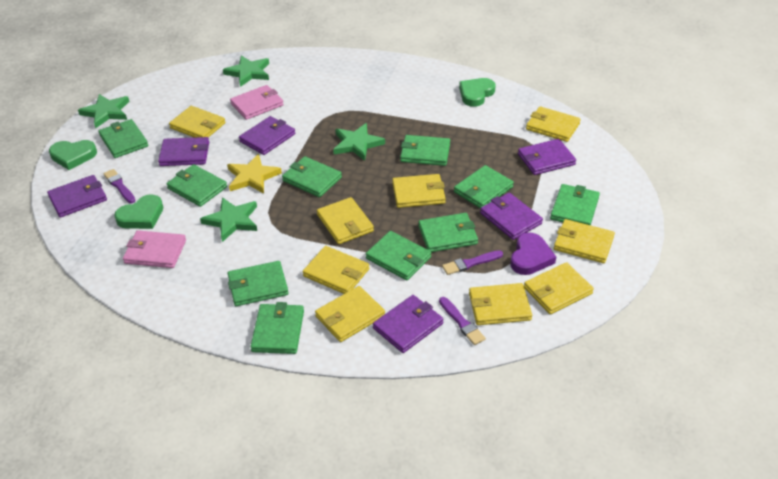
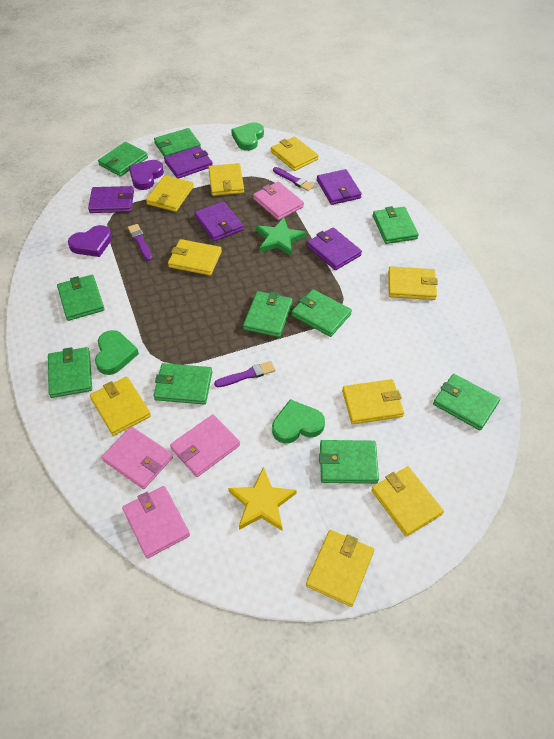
green star: 4 -> 1
pink wallet: 2 -> 4
purple heart: 1 -> 2
purple wallet: 6 -> 5

